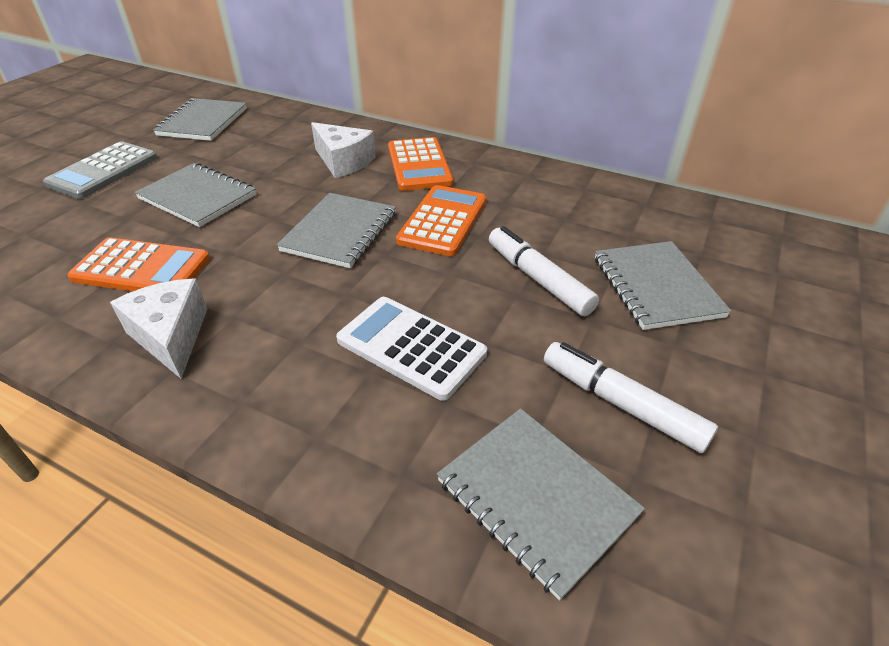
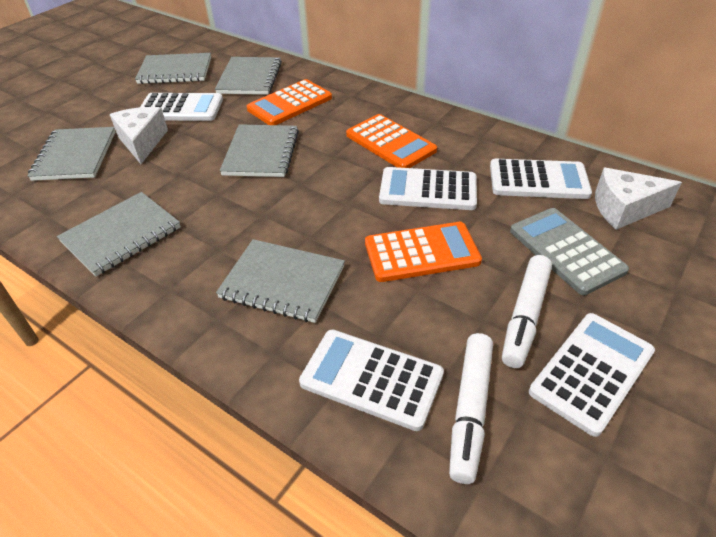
grey notebook: 5 -> 6
white calculator: 1 -> 5

